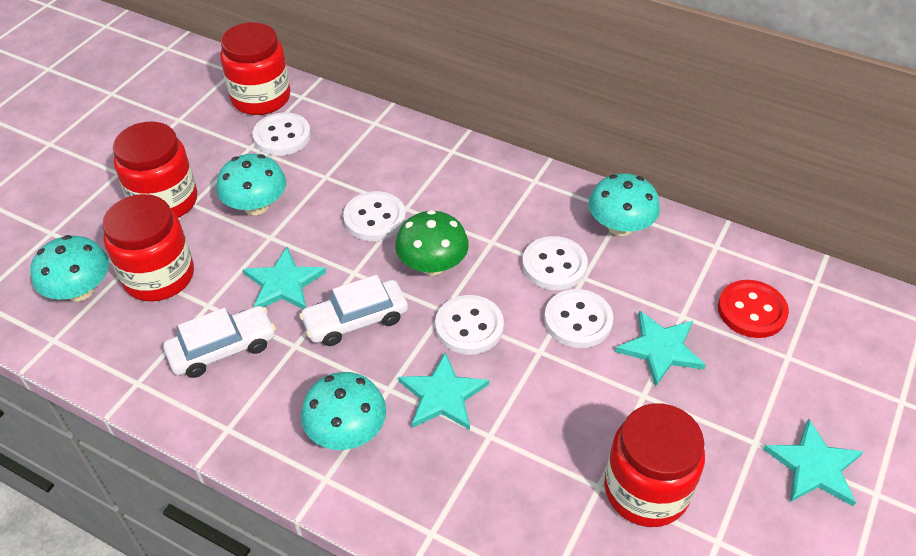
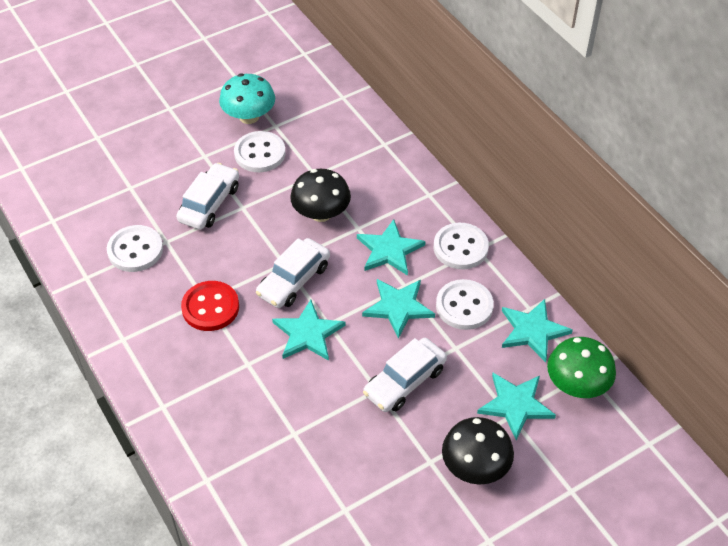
black mushroom: 0 -> 2
red jar: 4 -> 0
turquoise mushroom: 4 -> 1
turquoise star: 4 -> 5
white button: 5 -> 4
white car: 2 -> 3

